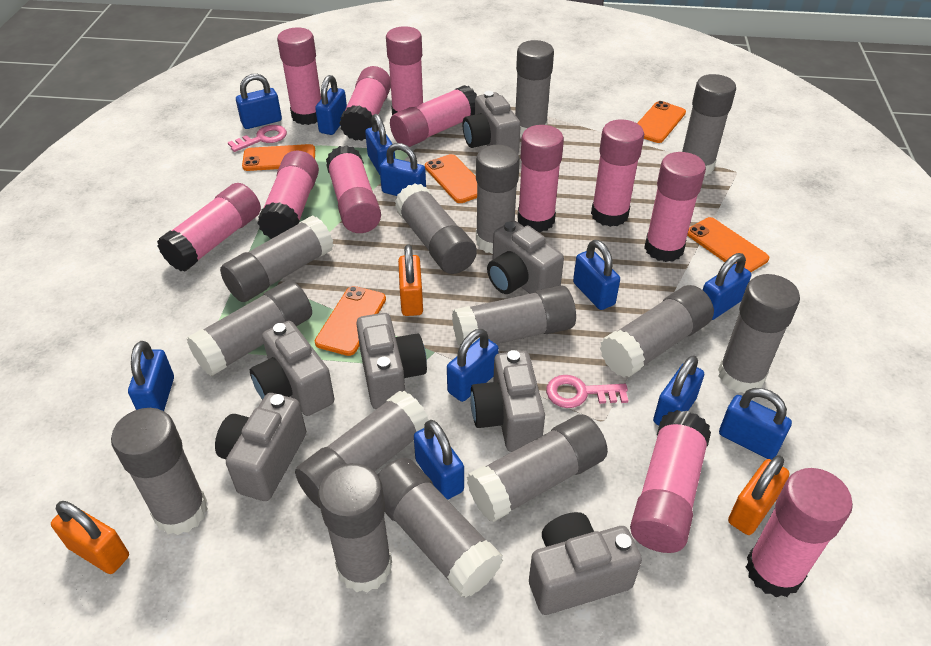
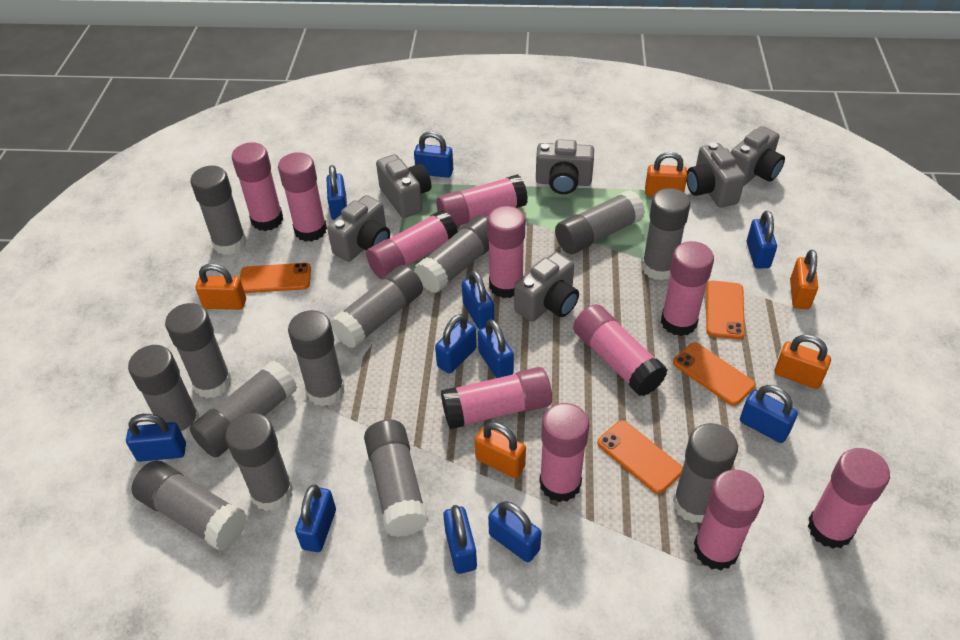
grey camera: 7 -> 6
grey glue stick: 14 -> 13
orange padlock: 3 -> 5
orange phone: 5 -> 4
pink glue stick: 12 -> 11
pink key: 2 -> 0

